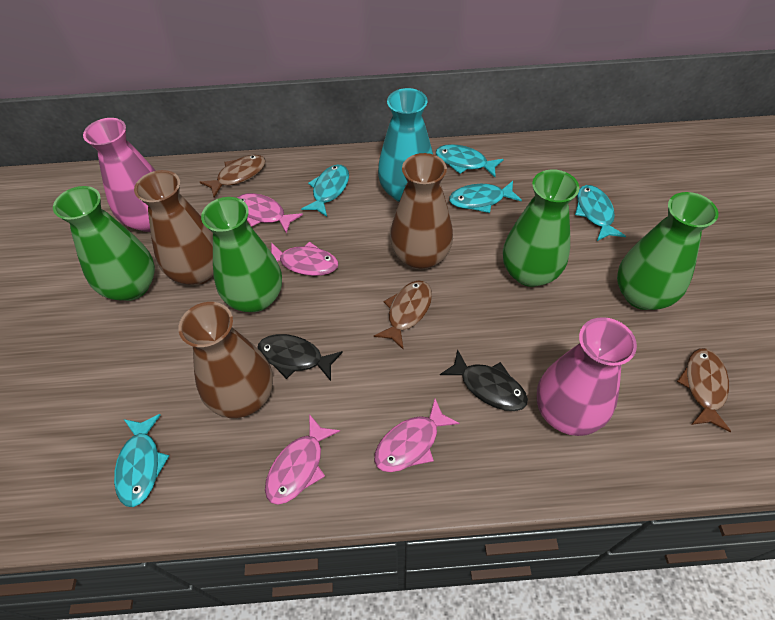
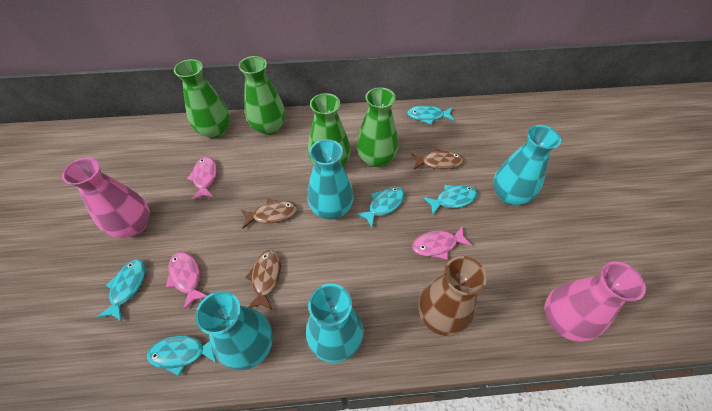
black fish: 2 -> 0
brown vase: 3 -> 1
pink fish: 4 -> 3
turquoise vase: 1 -> 4

